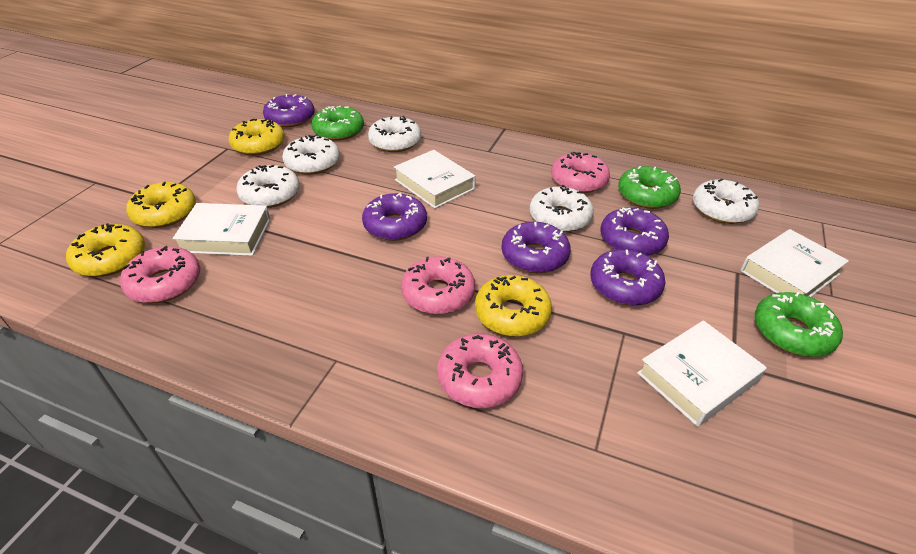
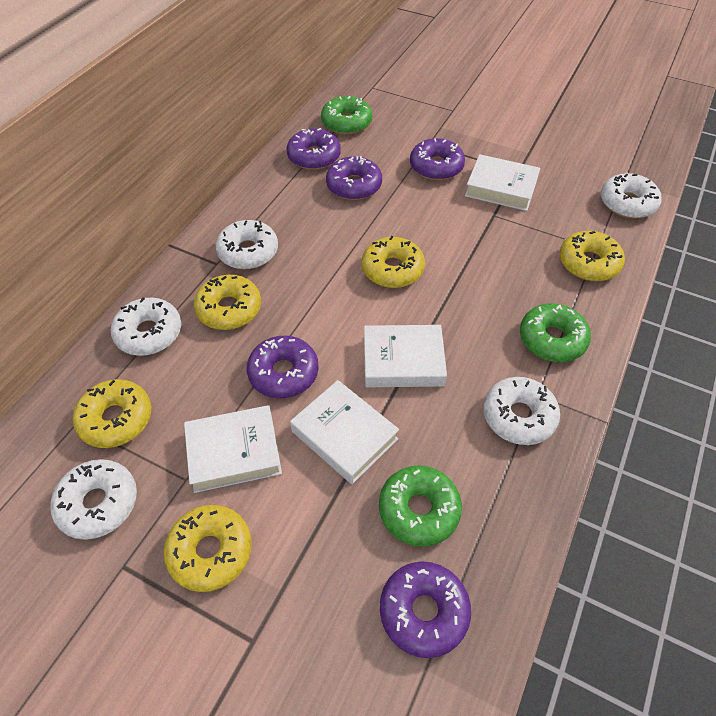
pink donut: 4 -> 0
yellow donut: 4 -> 5

